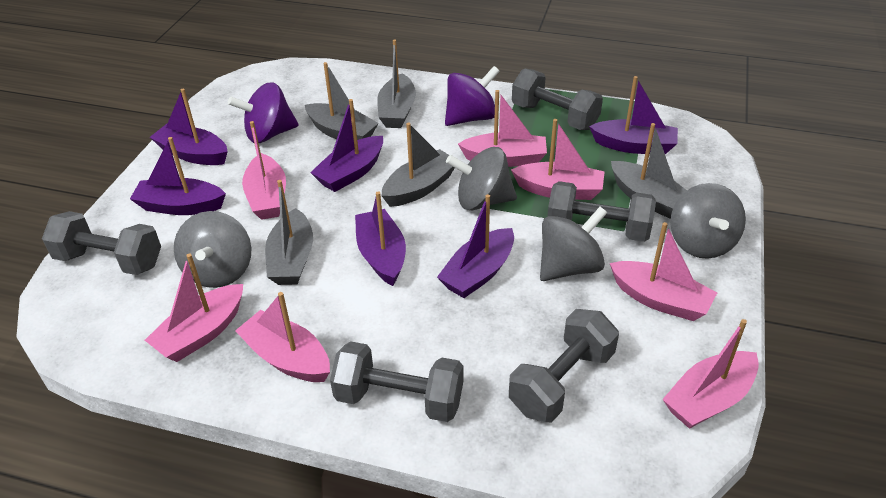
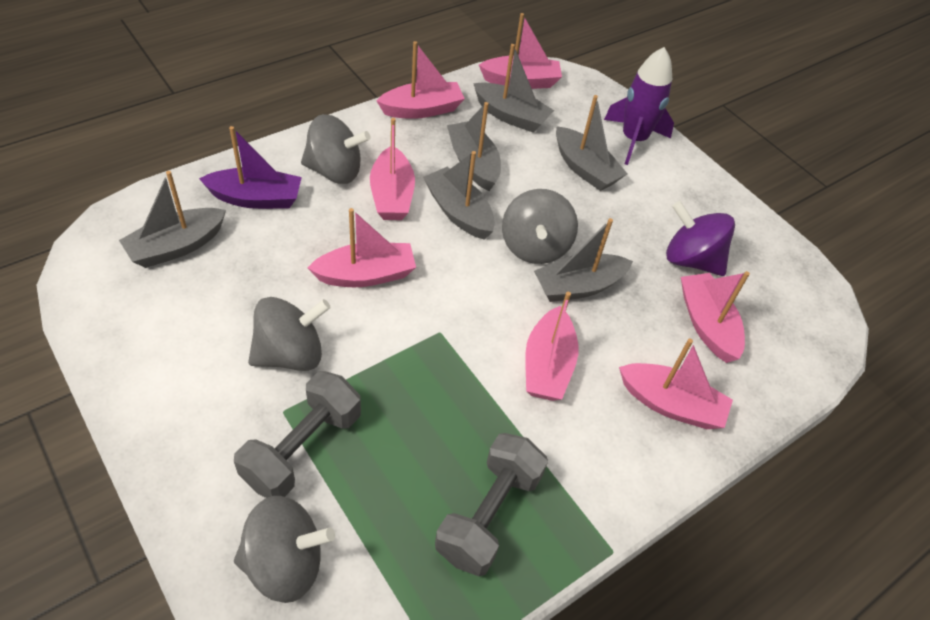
grey boat: 5 -> 6
grey dumbbell: 5 -> 2
purple boat: 6 -> 1
purple rocket: 0 -> 1
purple spinning top: 2 -> 1

